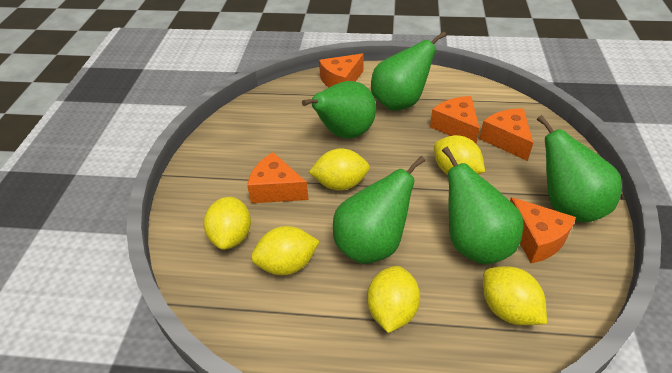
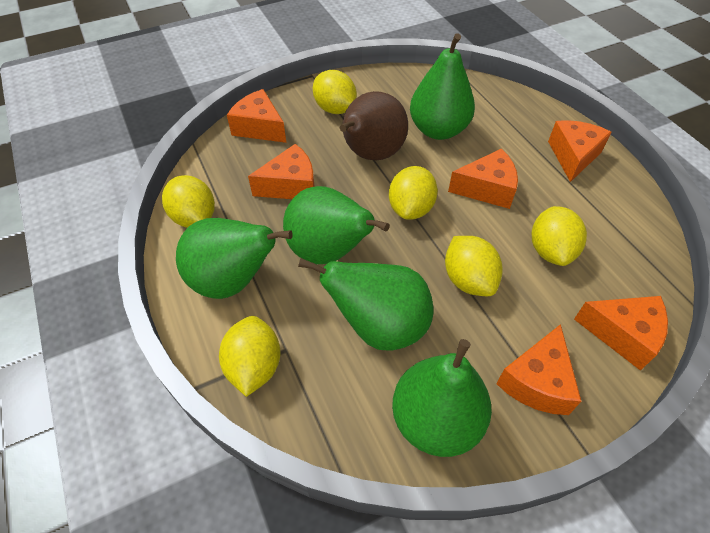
brown pear: 0 -> 1
orange cheese: 5 -> 6

